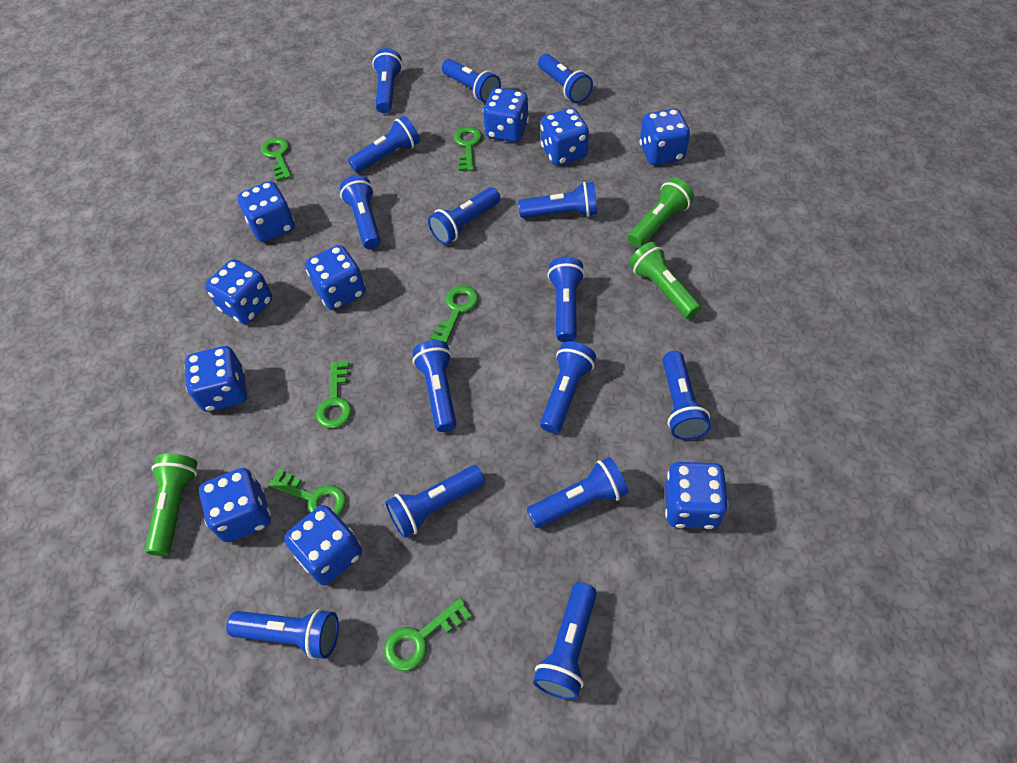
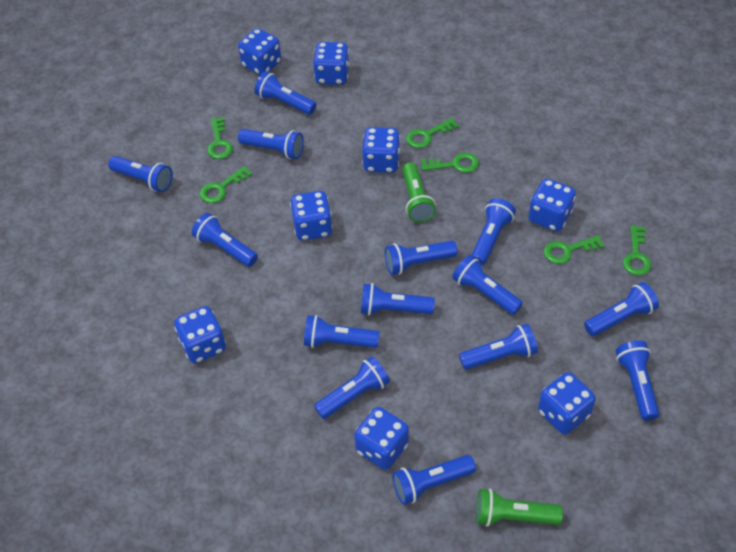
blue dice: 10 -> 8
blue flashlight: 15 -> 14
green flashlight: 3 -> 2

